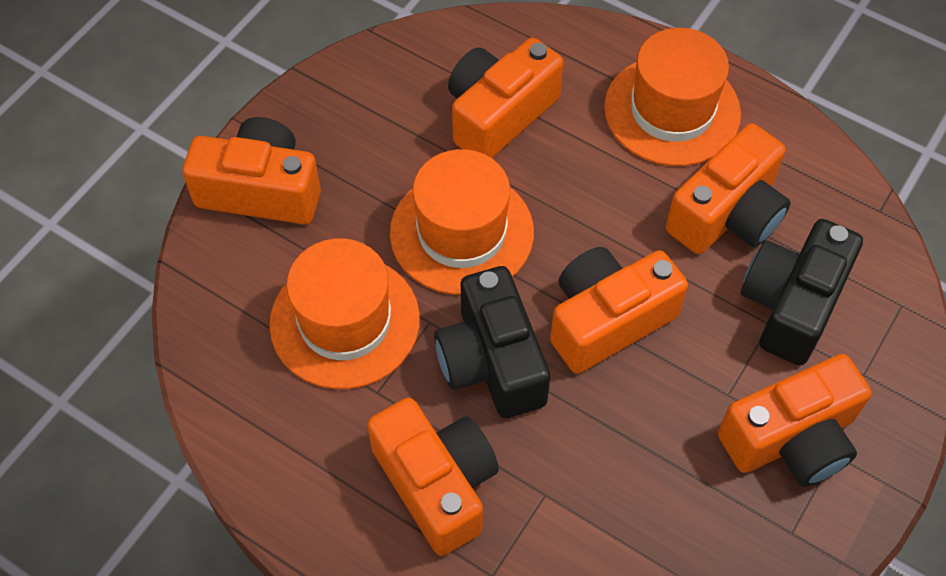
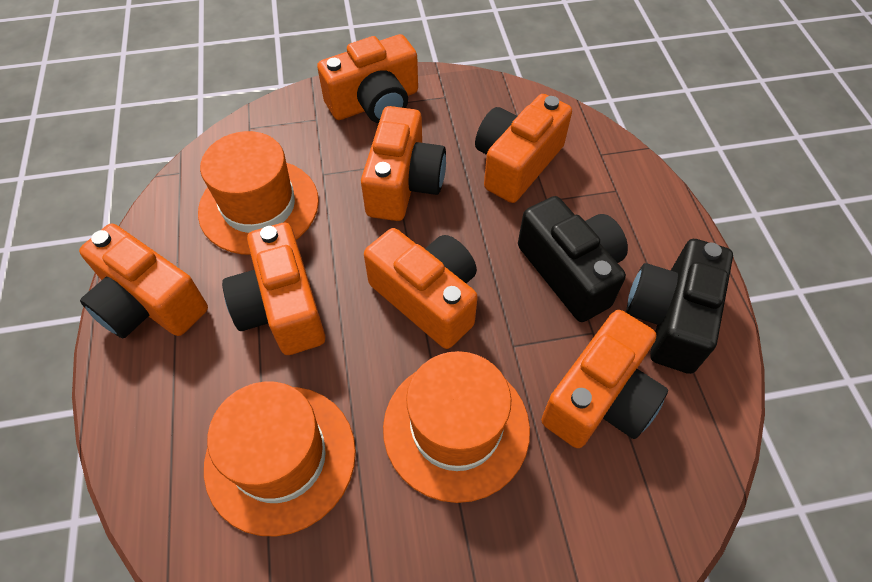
orange camera: 6 -> 7

